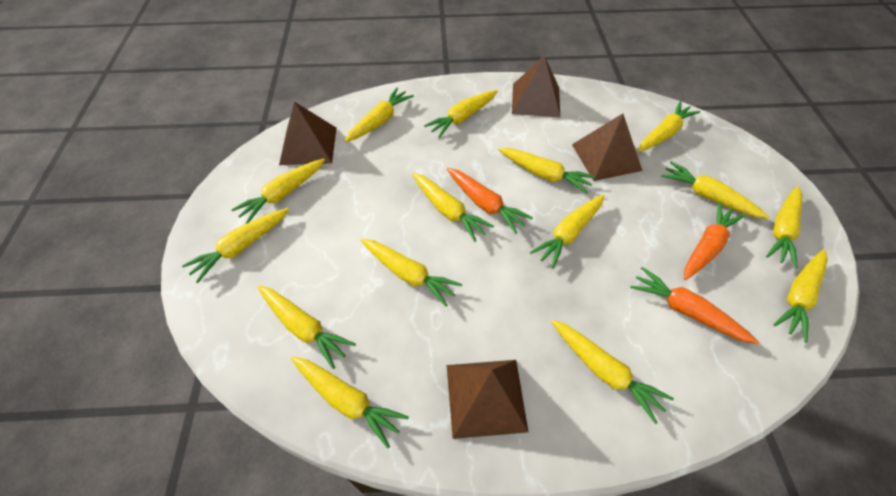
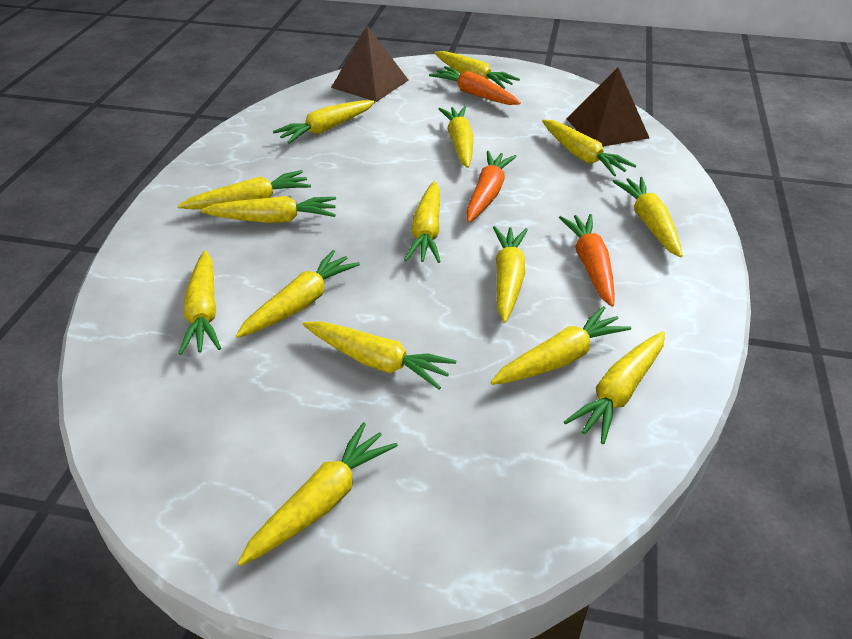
brown pyramid: 4 -> 2

